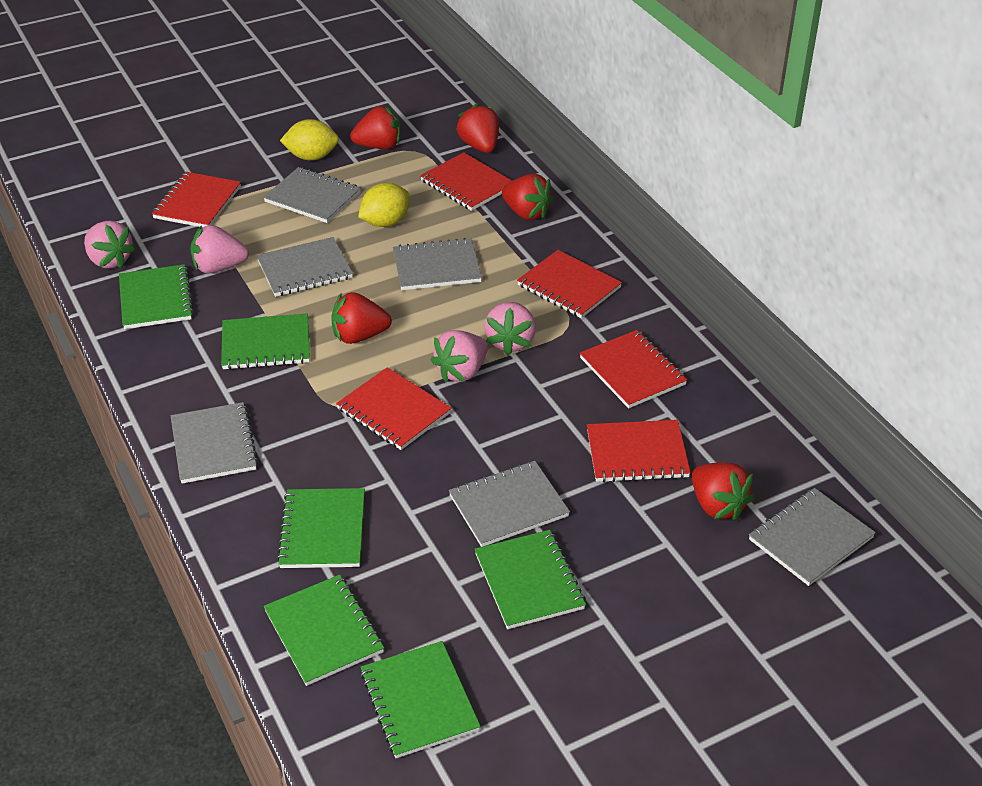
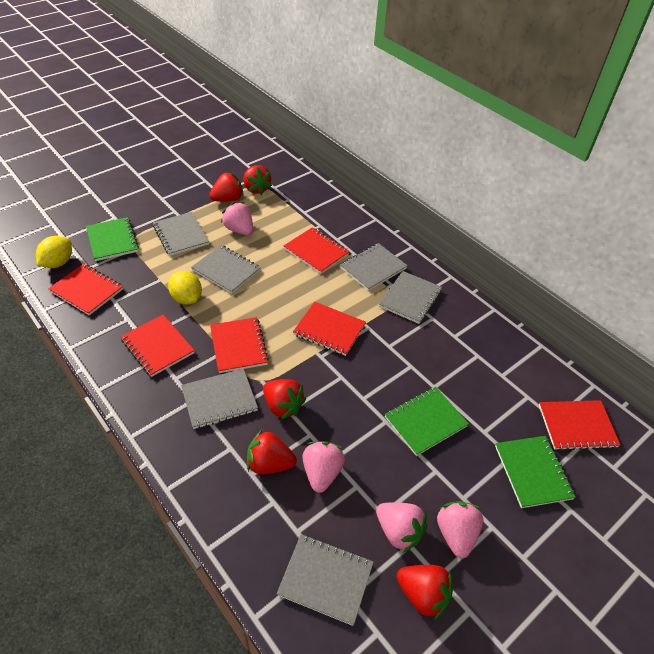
green notebook: 6 -> 3

